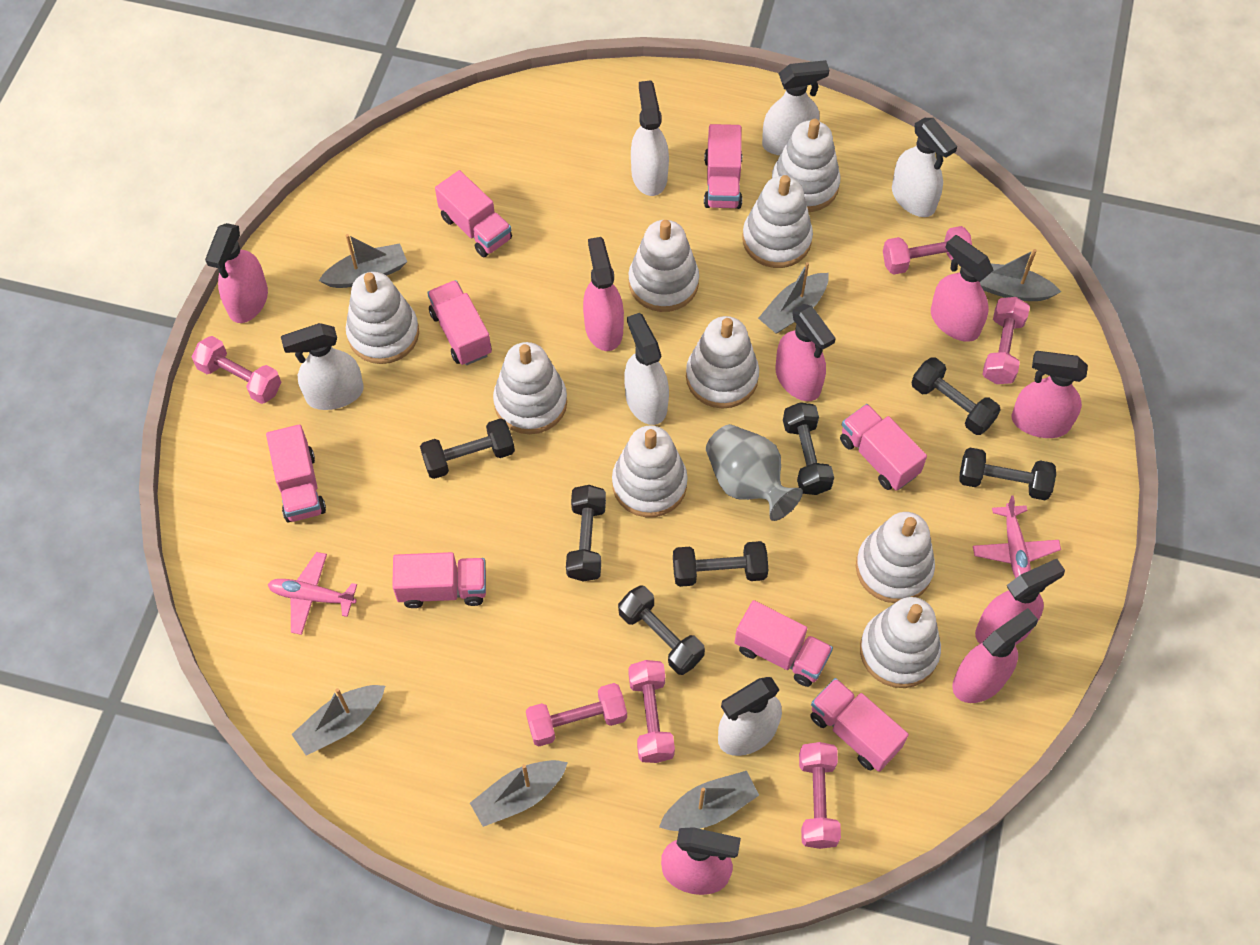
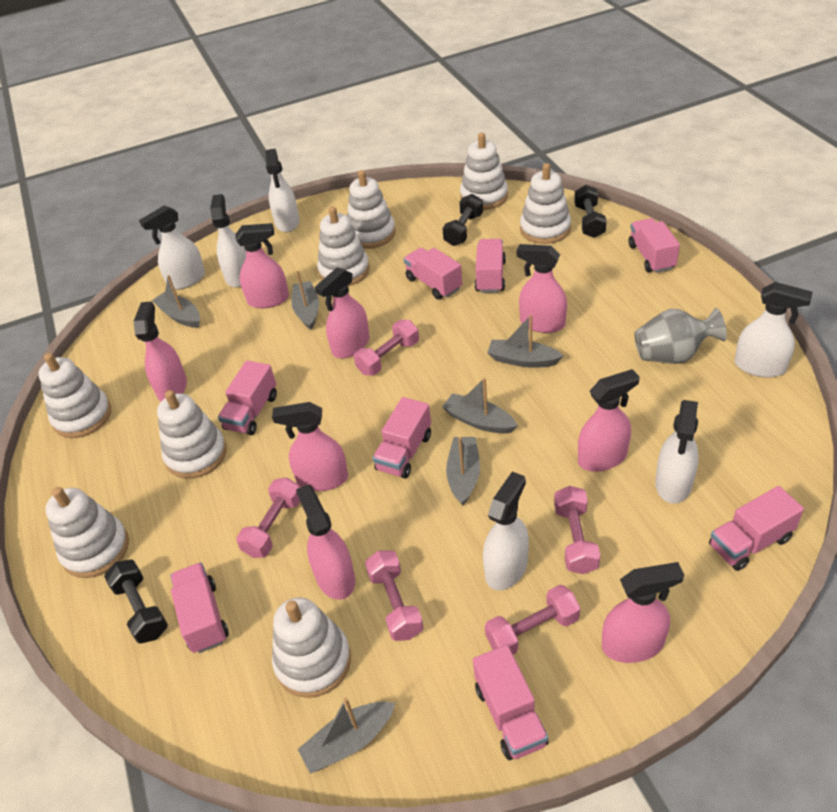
black dumbbell: 7 -> 3
pink dumbbell: 6 -> 5
pink plane: 2 -> 0
white stacking toy: 9 -> 8

